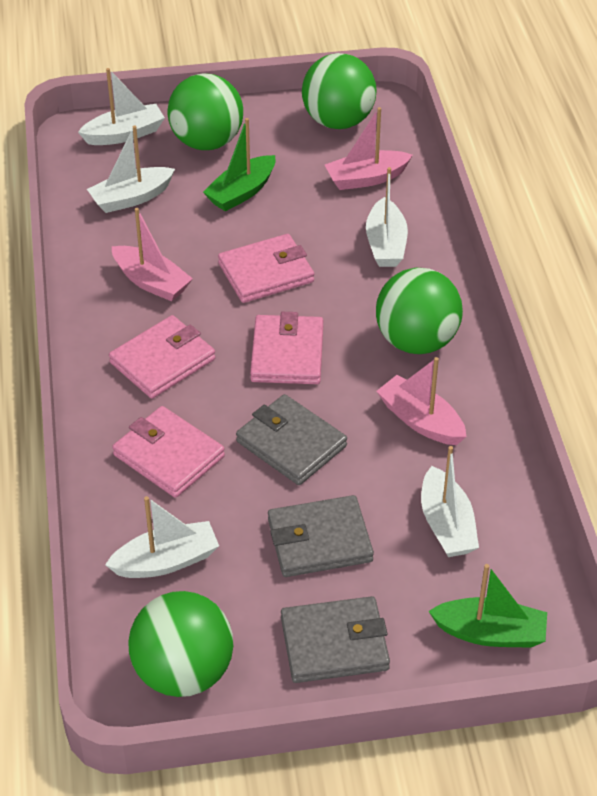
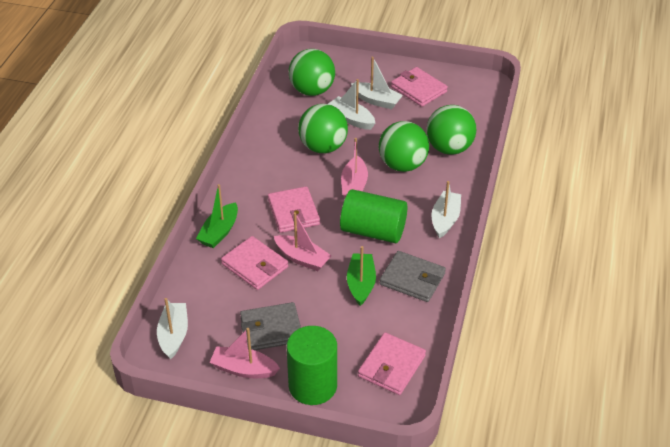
green cylinder: 0 -> 2
grey wallet: 3 -> 2
white boat: 5 -> 4

